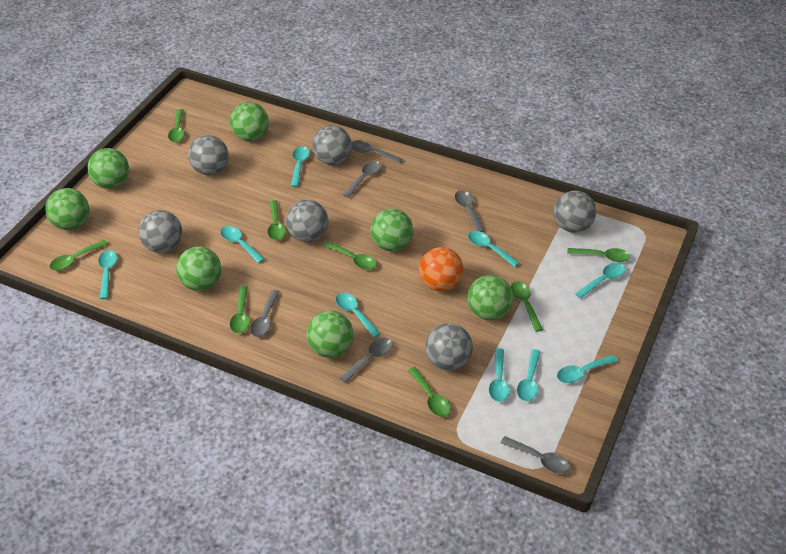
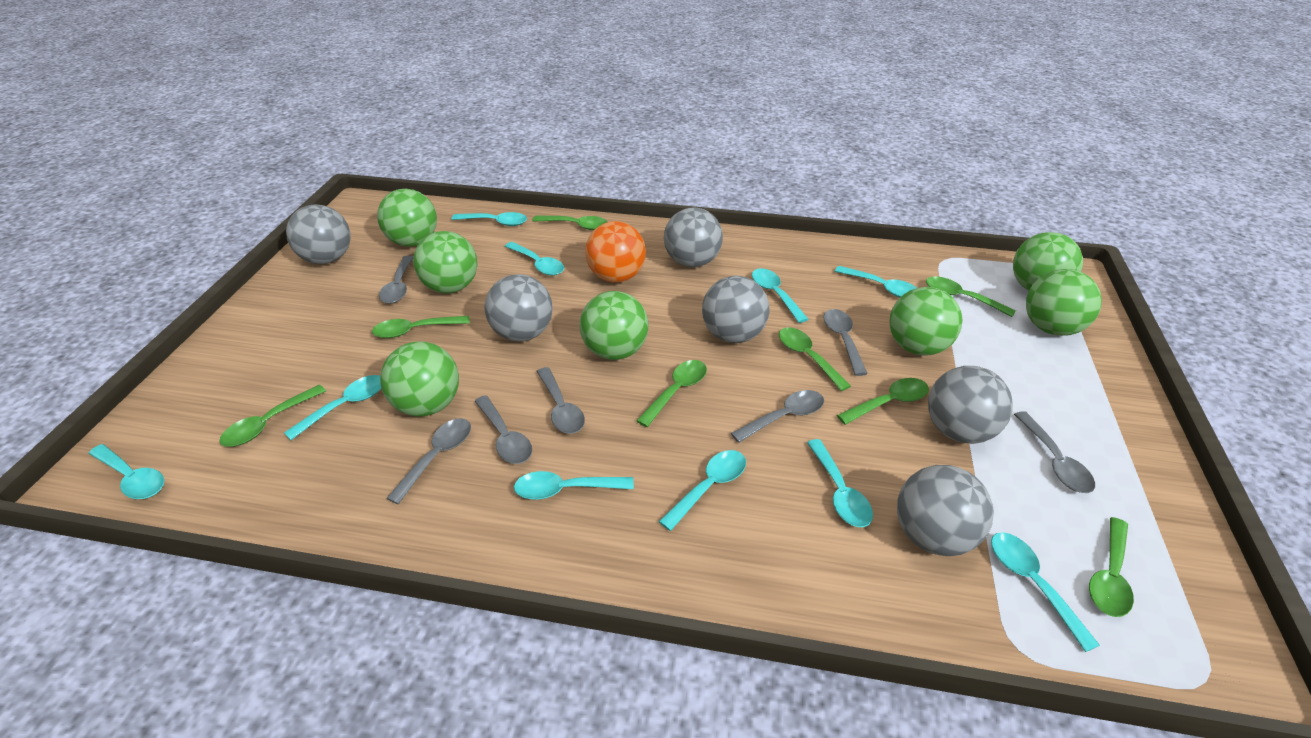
grey spoon: 6 -> 7
turquoise spoon: 9 -> 10

